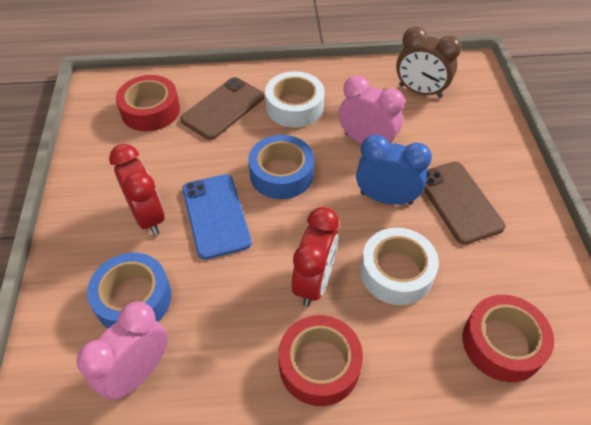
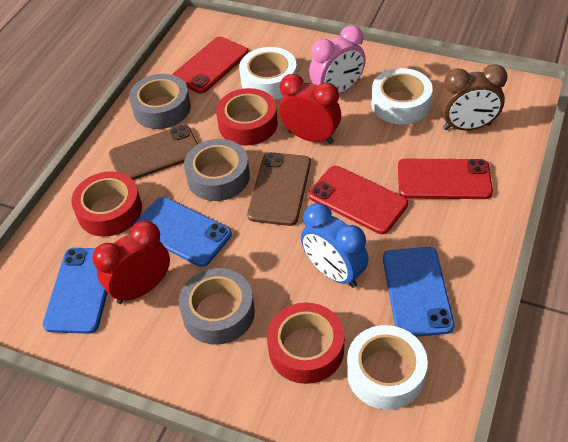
blue phone: 1 -> 3
blue tape: 2 -> 0
grey tape: 0 -> 3
pink clock: 2 -> 1
red phone: 0 -> 3
white tape: 2 -> 3

